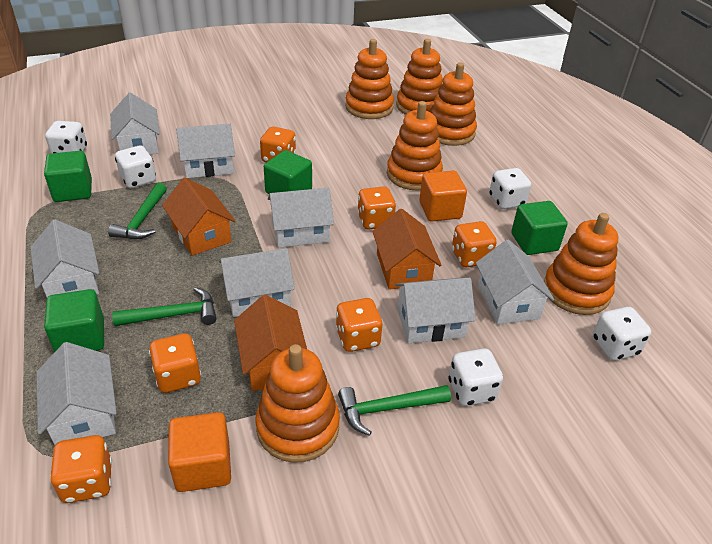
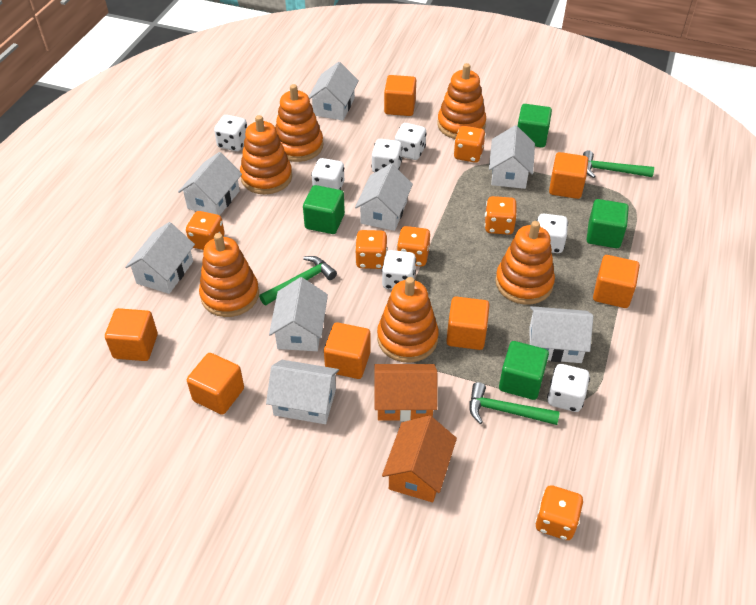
orange cube: 2 -> 7
orange house: 3 -> 2
white dice: 5 -> 7

